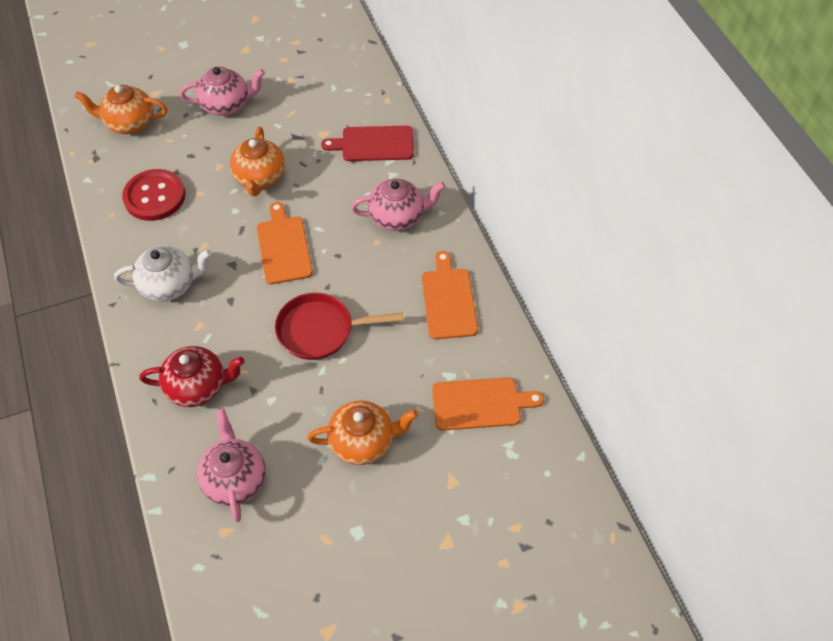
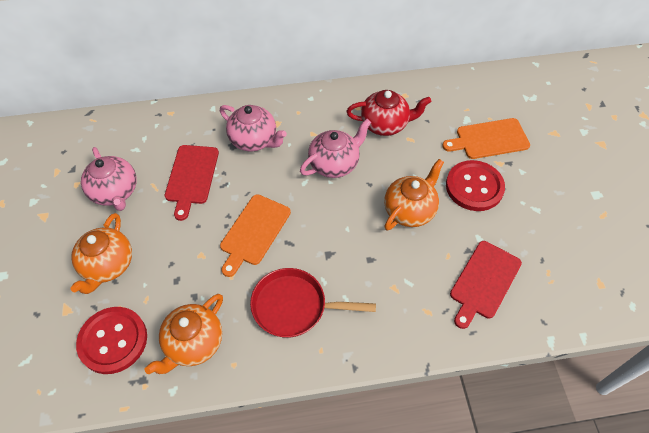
orange cutting board: 3 -> 2
red button: 1 -> 2
red cutting board: 1 -> 2
white teapot: 1 -> 0

